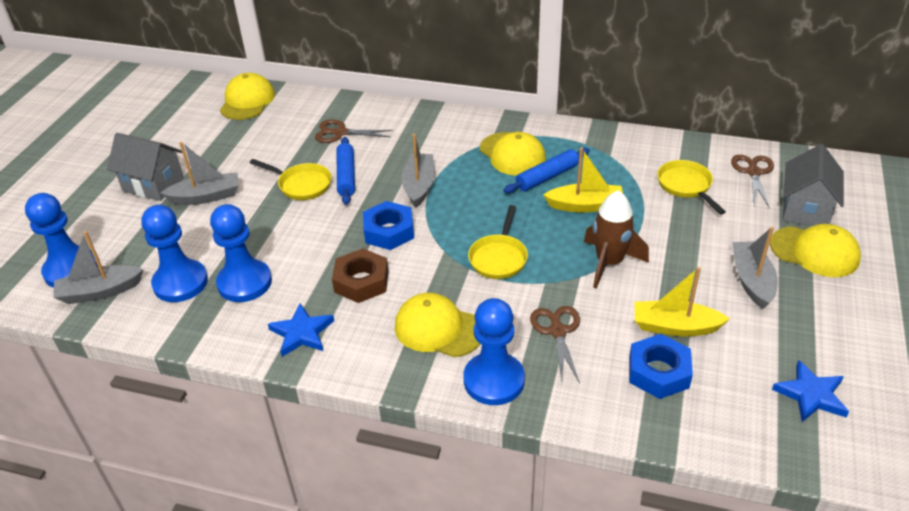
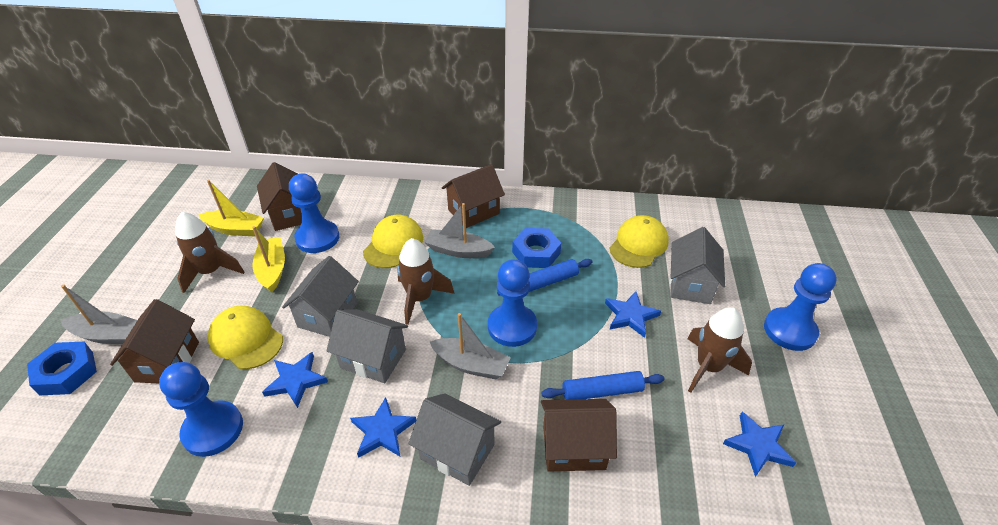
blue star: 2 -> 4
brown house: 0 -> 4
brown nut: 1 -> 0
brown rocket: 1 -> 3
brown scissors: 3 -> 0
grey boat: 4 -> 3
grey house: 2 -> 4
yellow cap: 4 -> 3
yellow pan: 3 -> 0

